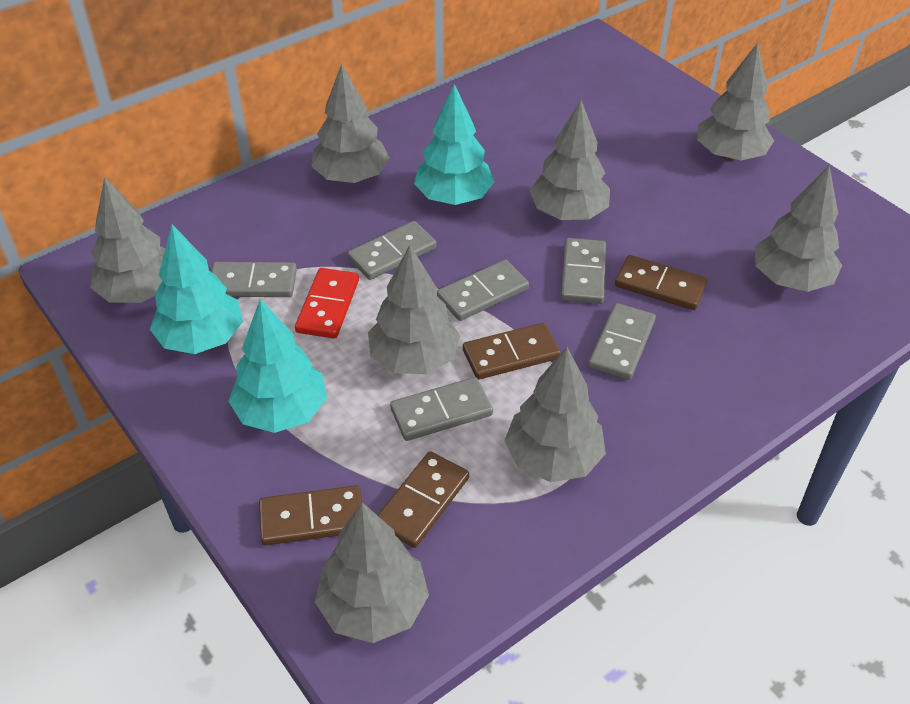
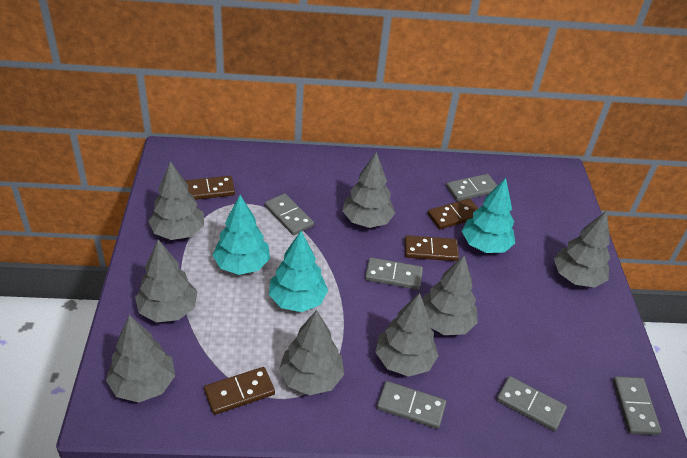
red domino: 1 -> 0

